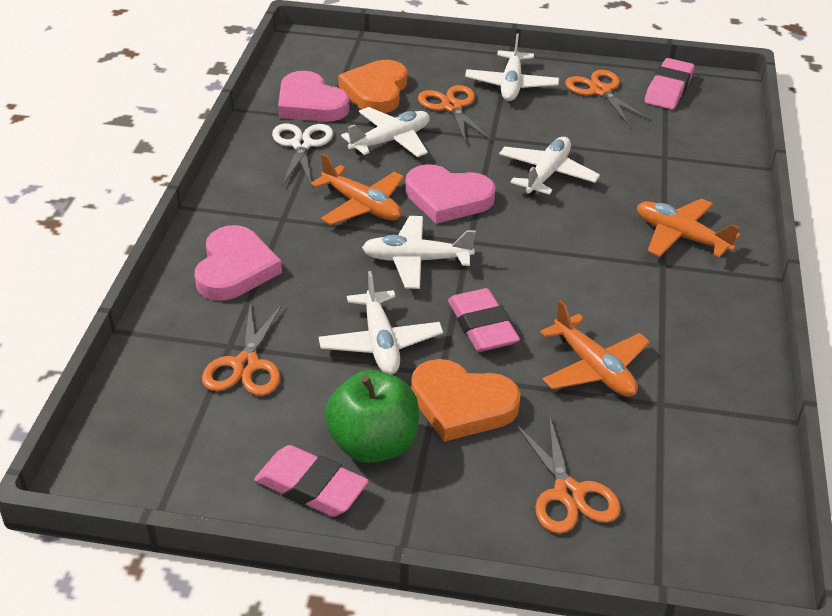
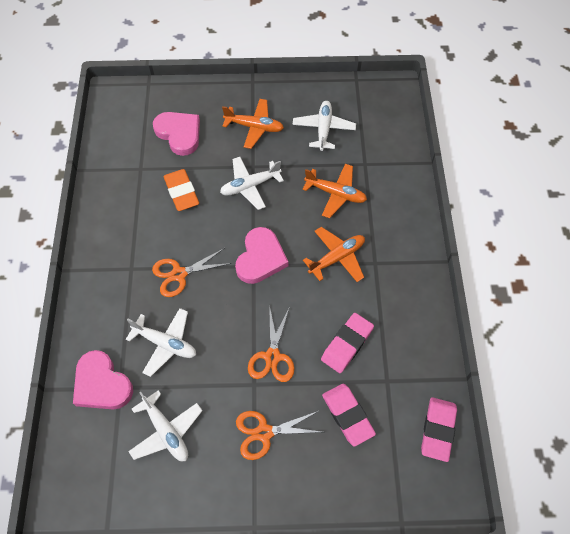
green apple: 1 -> 0
orange eraser: 0 -> 1
orange heart: 2 -> 0
orange scissors: 4 -> 3
white plane: 5 -> 4
white scissors: 1 -> 0

